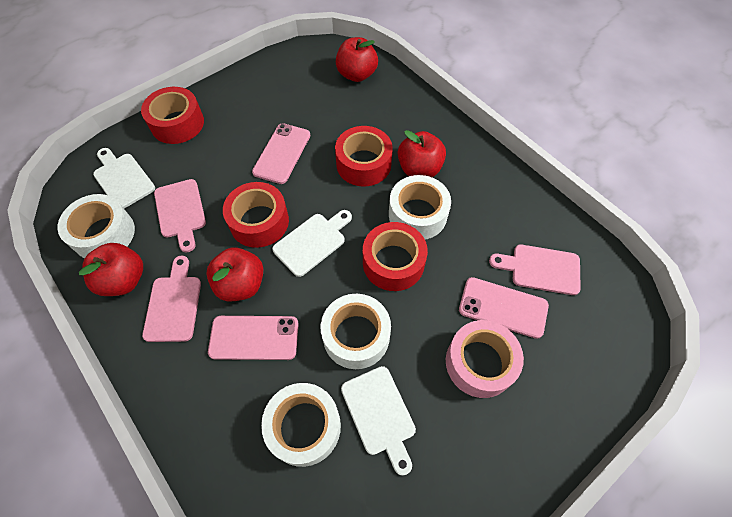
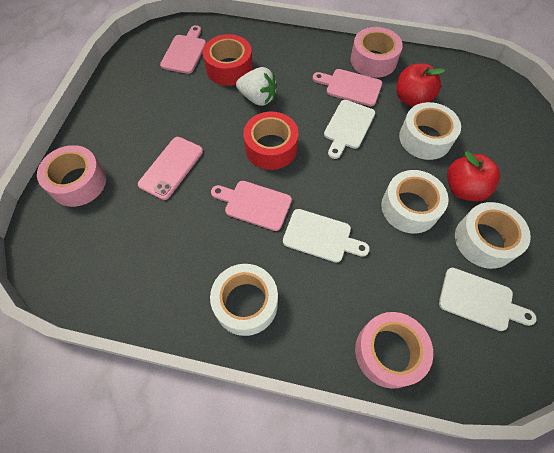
pink phone: 3 -> 1
pink tape: 1 -> 3
red apple: 4 -> 2
red tape: 4 -> 2
white strawberry: 0 -> 1

